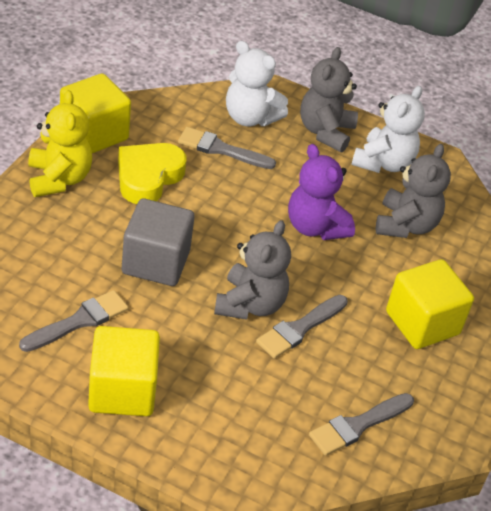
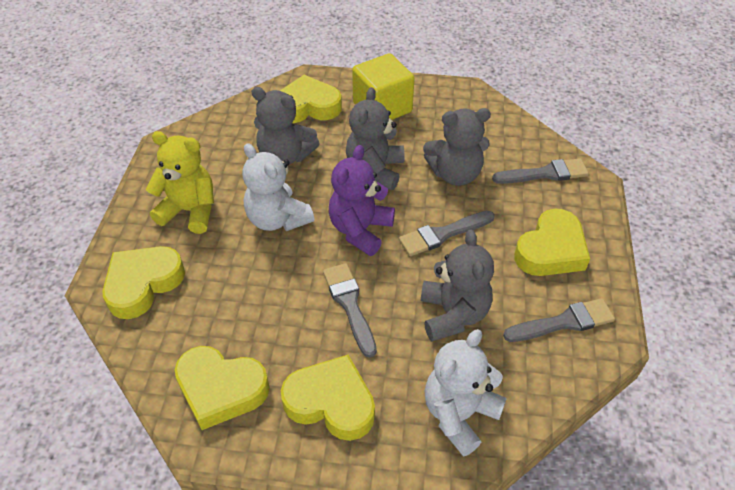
grey cube: 1 -> 0
grey teddy bear: 3 -> 4
yellow cube: 3 -> 1
yellow heart: 1 -> 5

